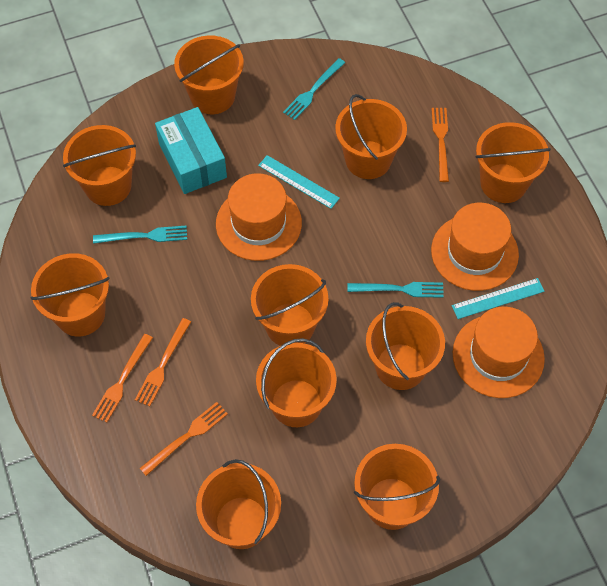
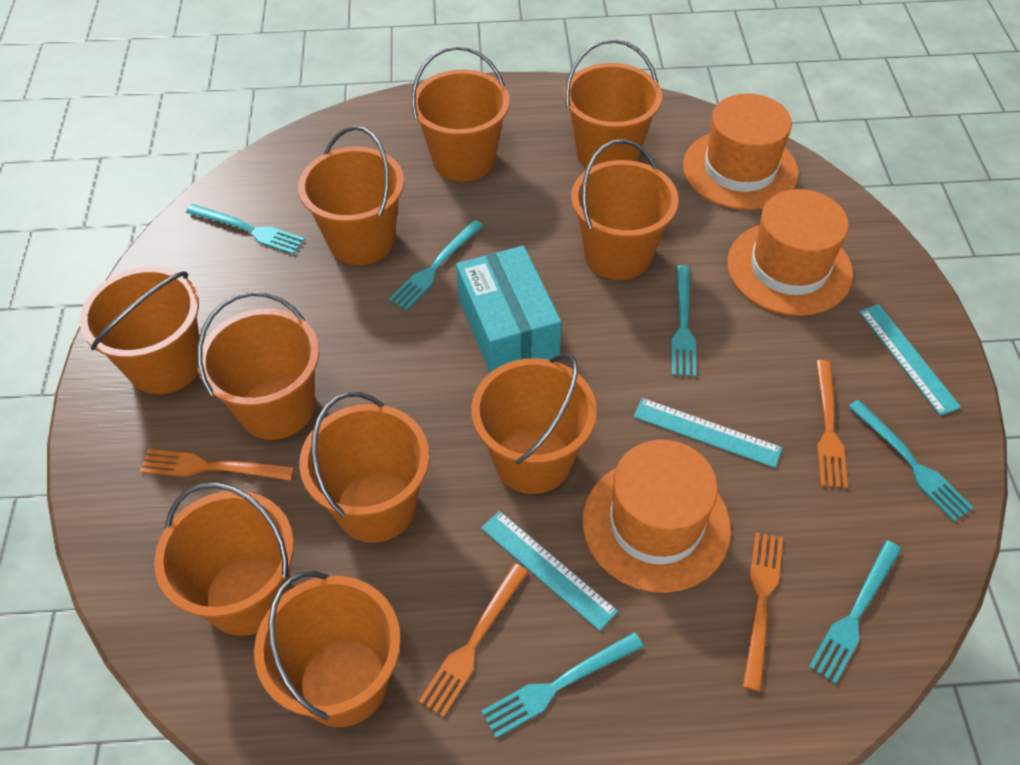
turquoise fork: 3 -> 6
turquoise ruler: 2 -> 3

